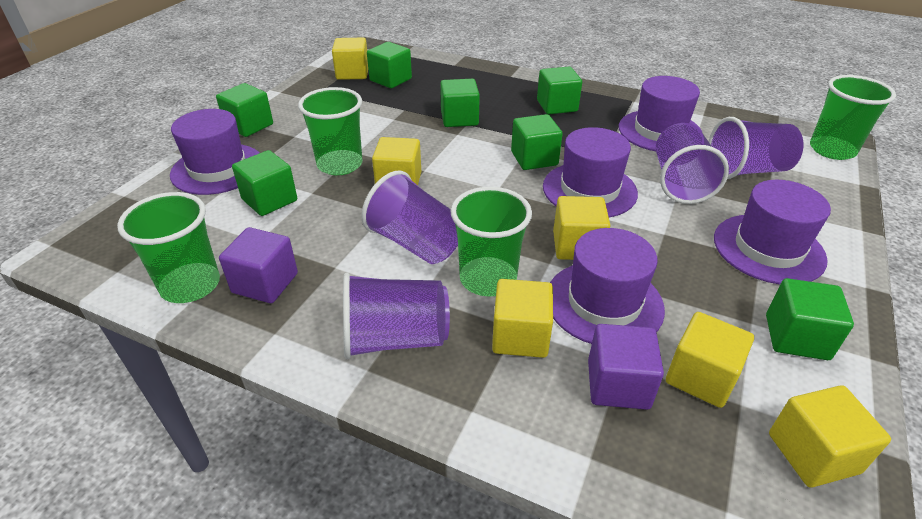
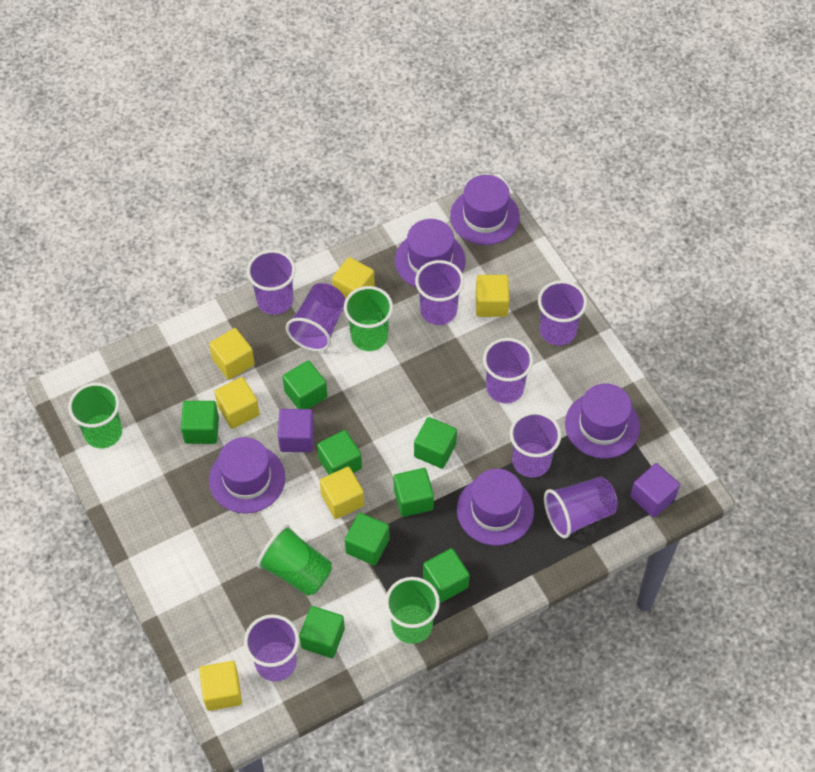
green cube: 7 -> 8
purple cup: 4 -> 8

